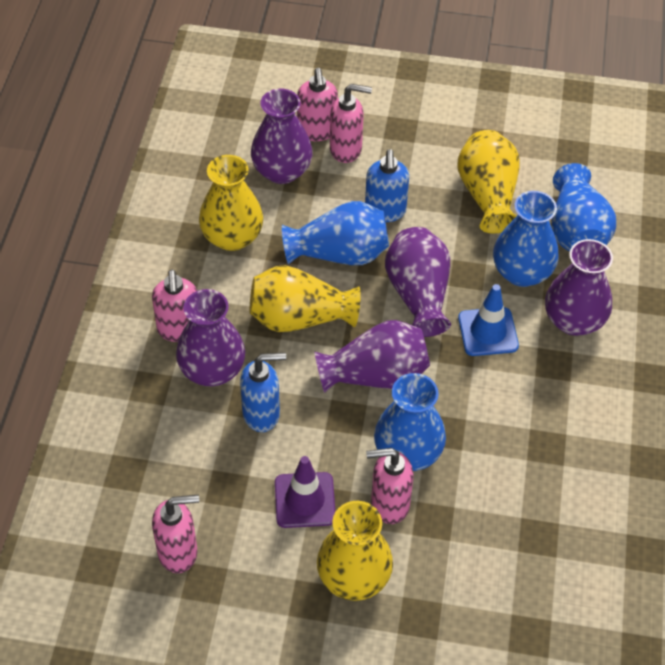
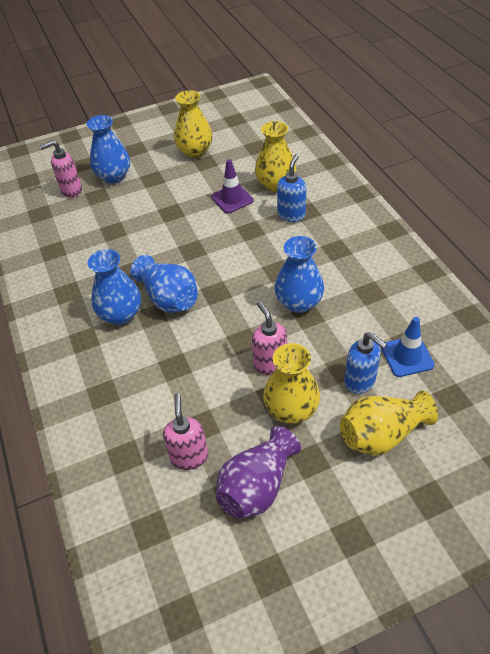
pink soap dispenser: 5 -> 3
purple vase: 5 -> 1

